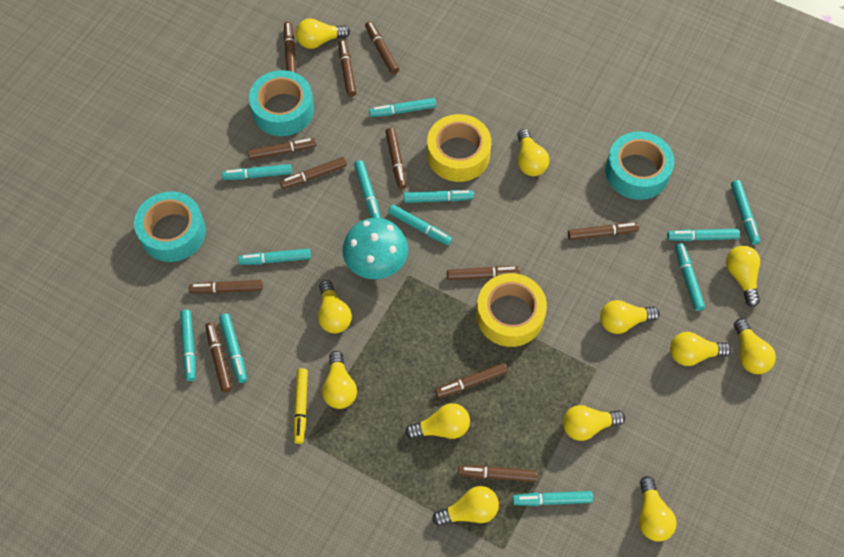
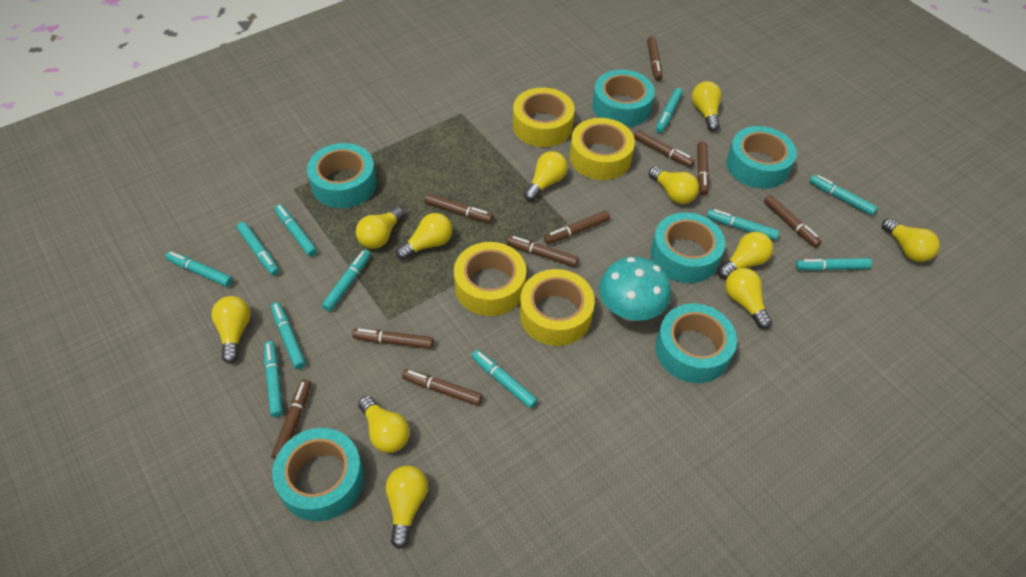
brown marker: 12 -> 10
turquoise marker: 12 -> 11
turquoise tape: 3 -> 6
yellow light bulb: 12 -> 11
yellow marker: 1 -> 0
yellow tape: 2 -> 4

